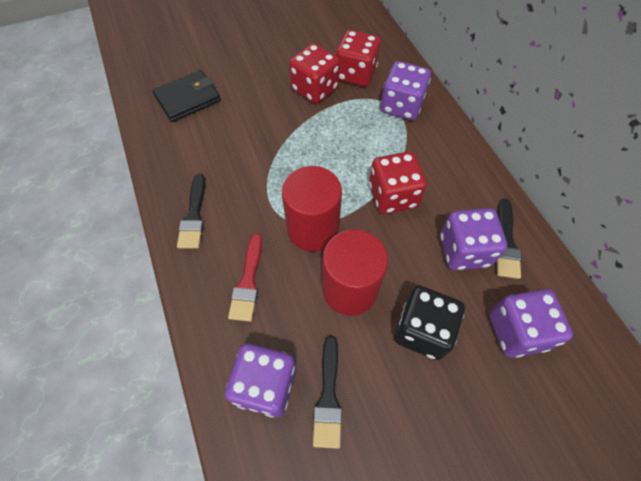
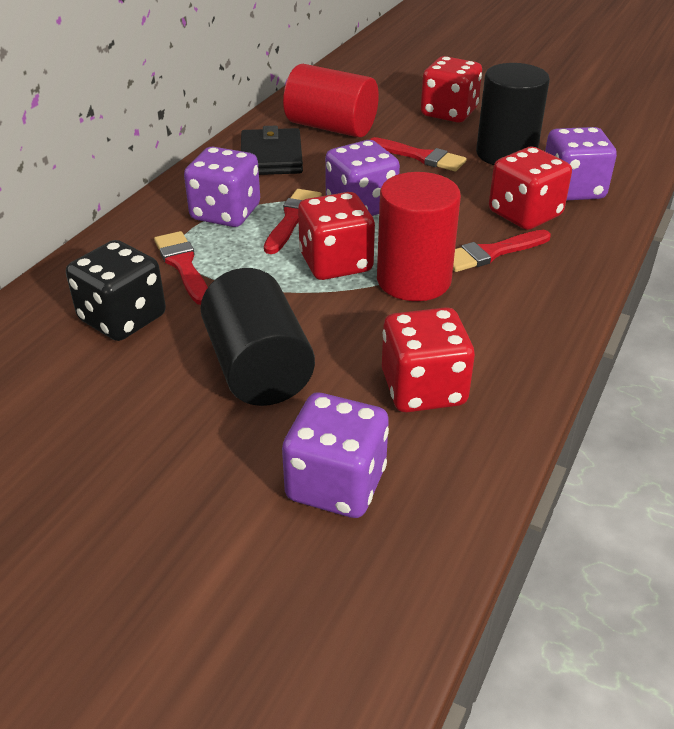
black brush: 3 -> 0
black cylinder: 0 -> 2
red brush: 1 -> 4
red dice: 3 -> 4

